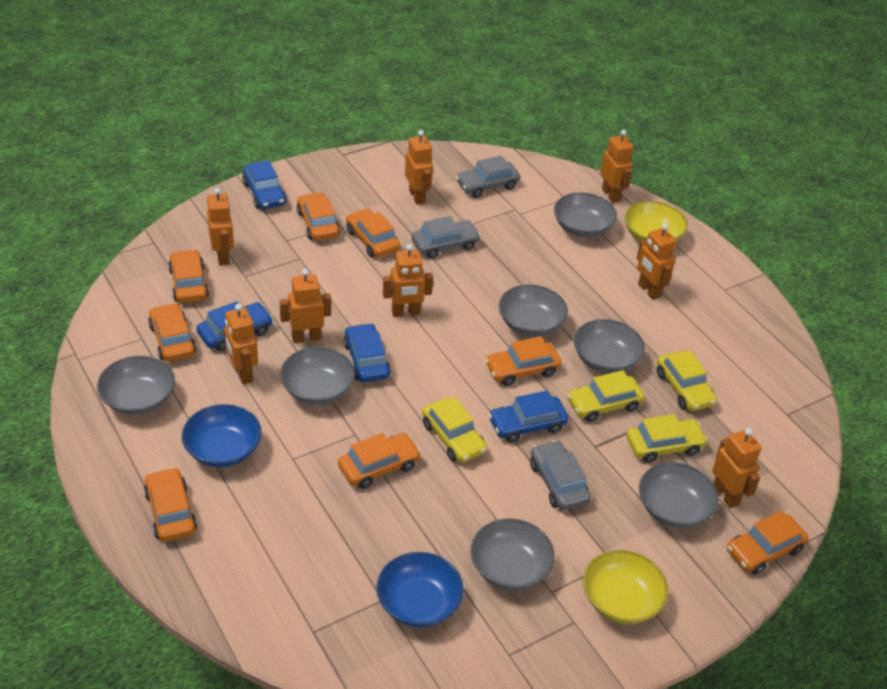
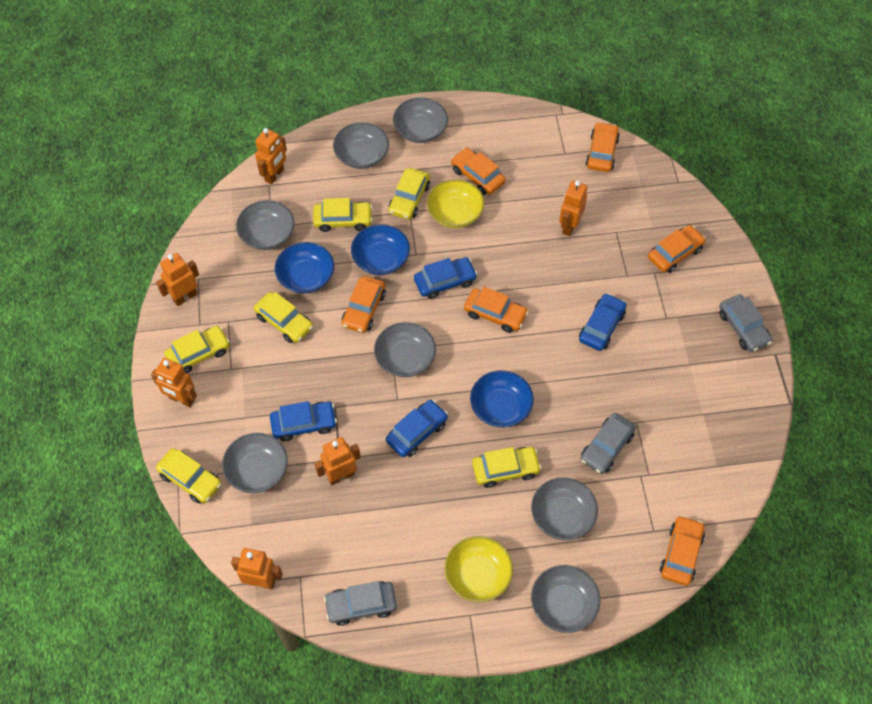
blue bowl: 2 -> 3
orange car: 8 -> 6
orange robot: 8 -> 6
yellow car: 4 -> 6

